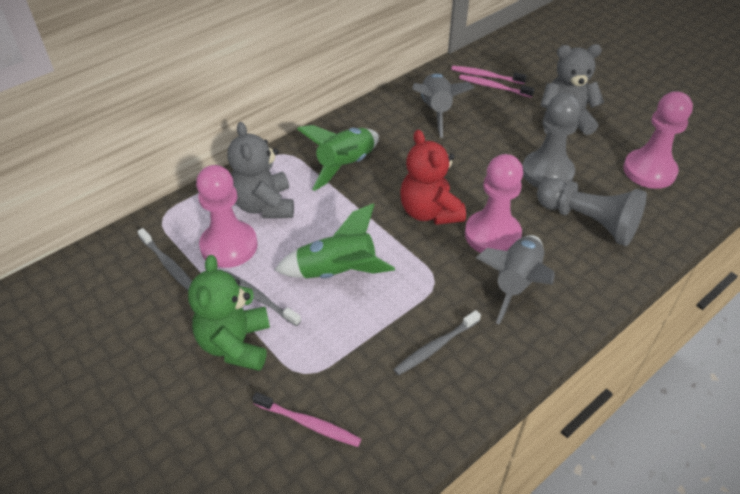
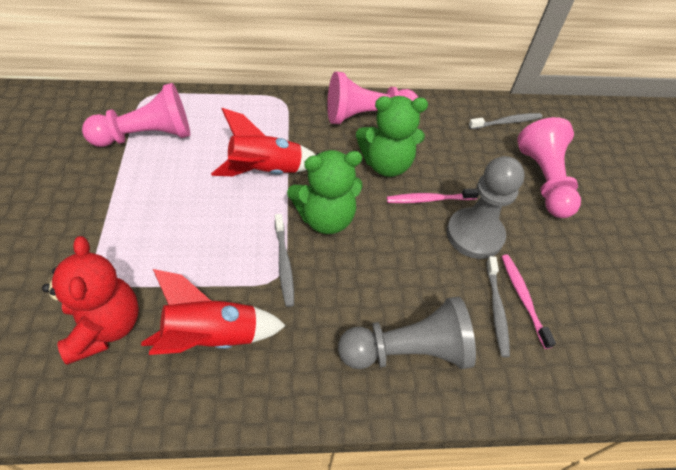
green rocket: 2 -> 0
green teddy bear: 1 -> 2
grey rocket: 2 -> 0
grey teddy bear: 2 -> 0
pink toothbrush: 3 -> 2
red rocket: 0 -> 2

